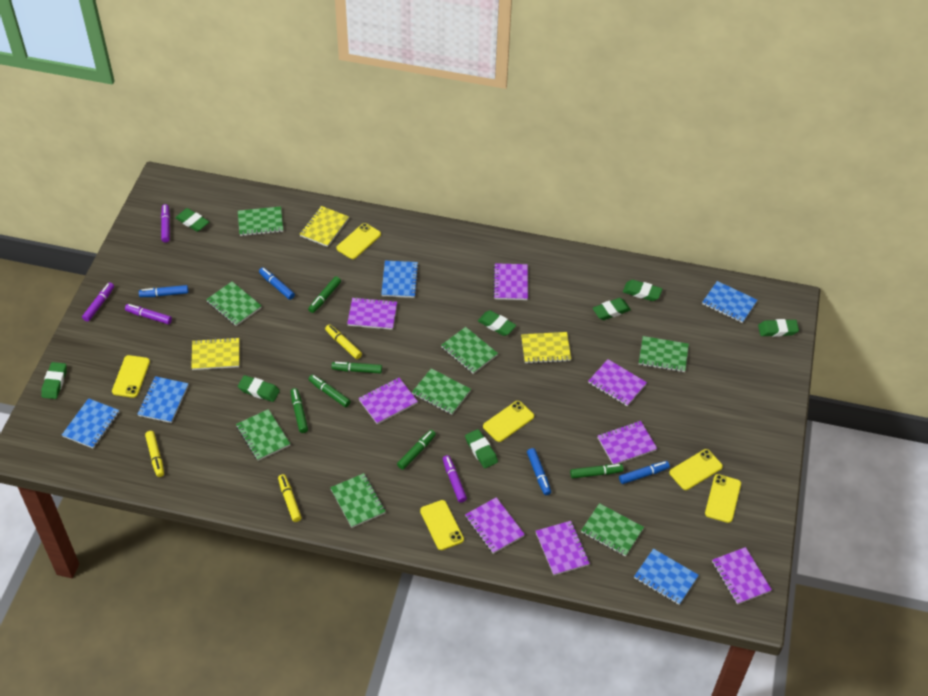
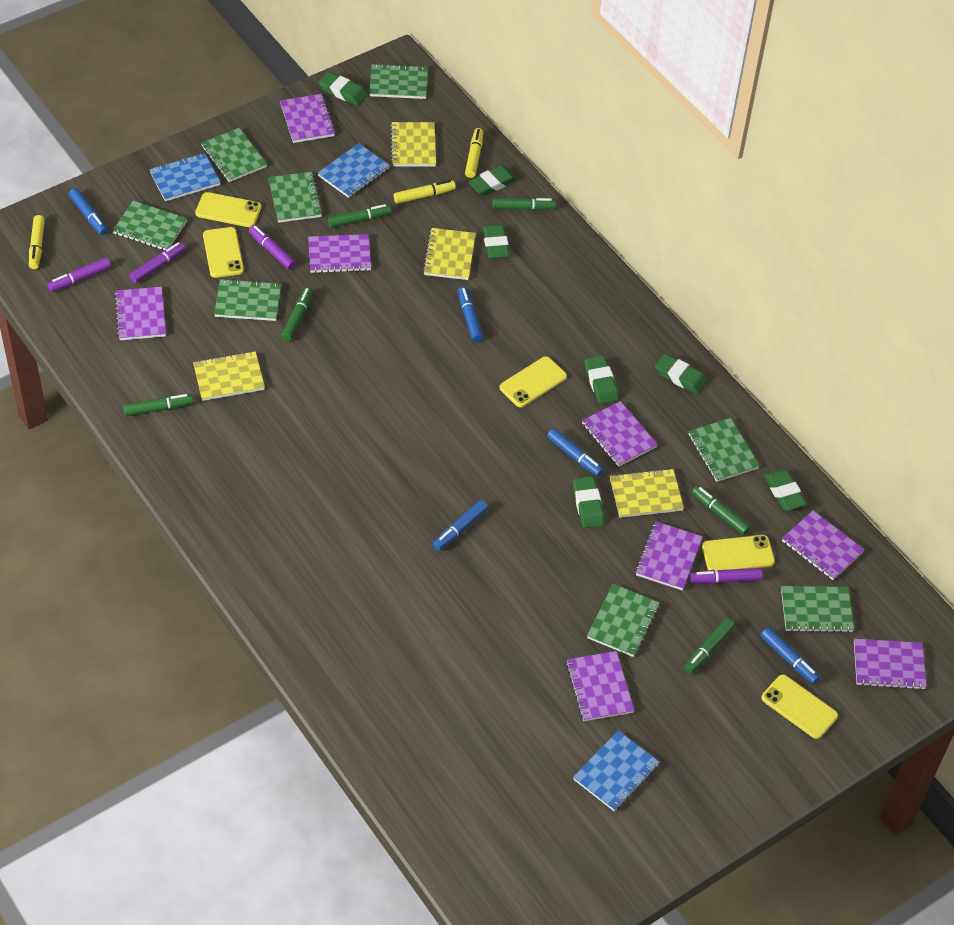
blue marker: 4 -> 5
blue notebook: 5 -> 3
green eraser: 8 -> 7
yellow notebook: 3 -> 4
yellow phone: 6 -> 5

